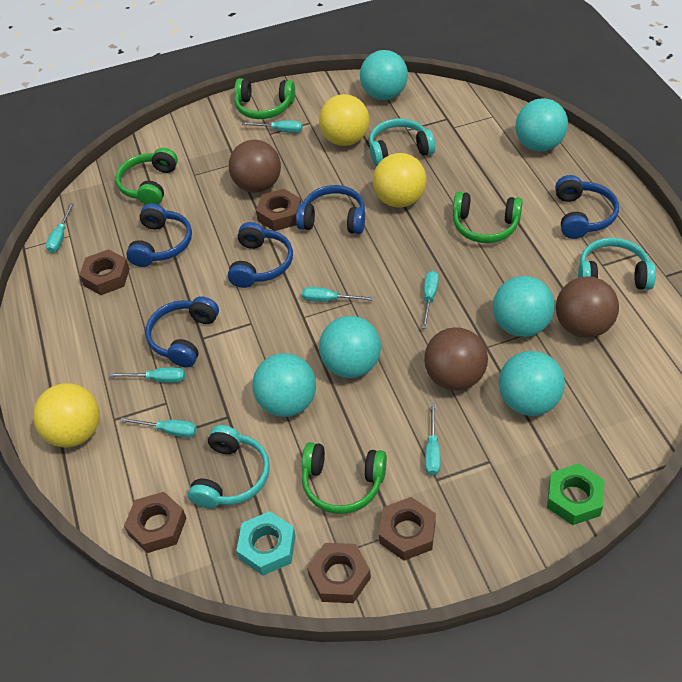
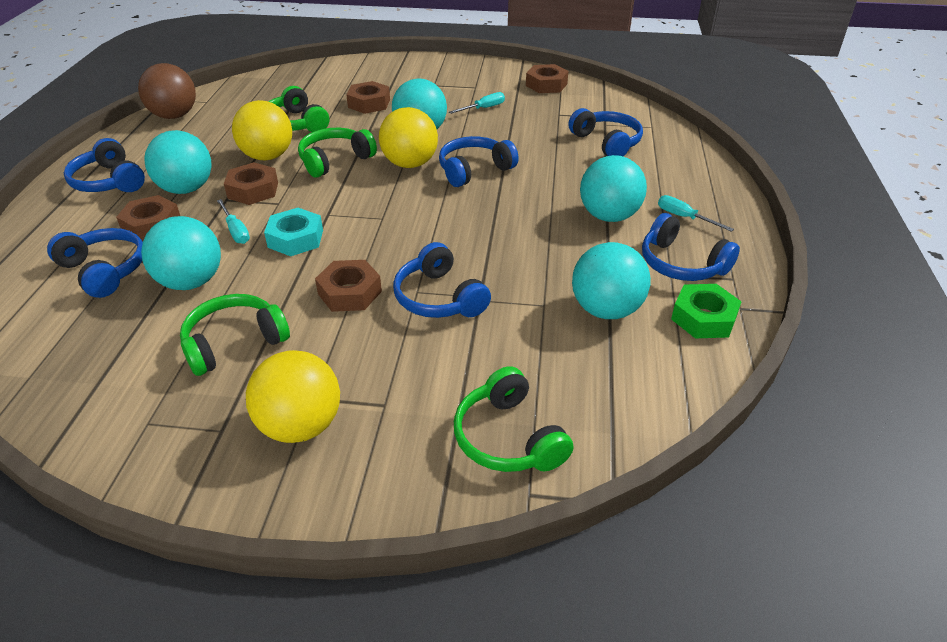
blue headphones: 5 -> 6
brown ball: 3 -> 1
turquoise ball: 6 -> 5
turquoise headphones: 3 -> 0
turquoise screwdriver: 7 -> 3

